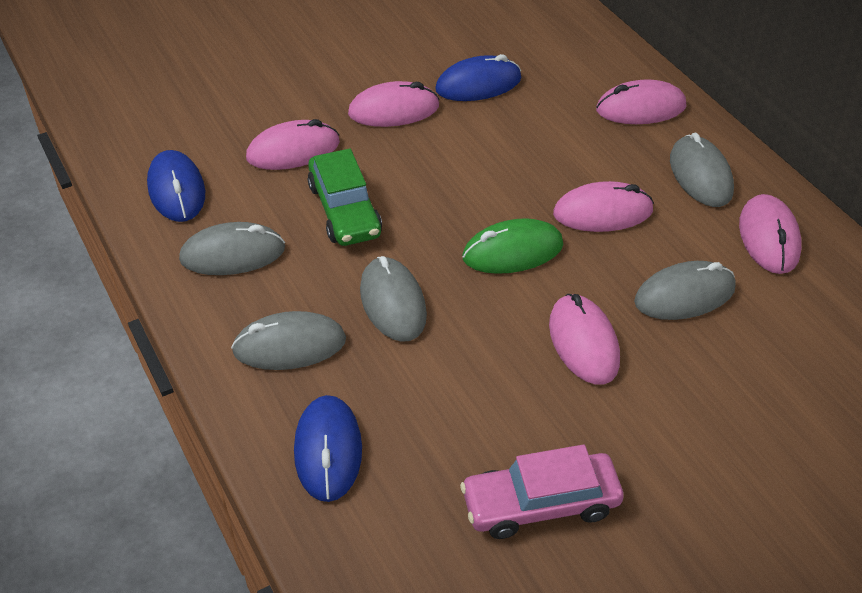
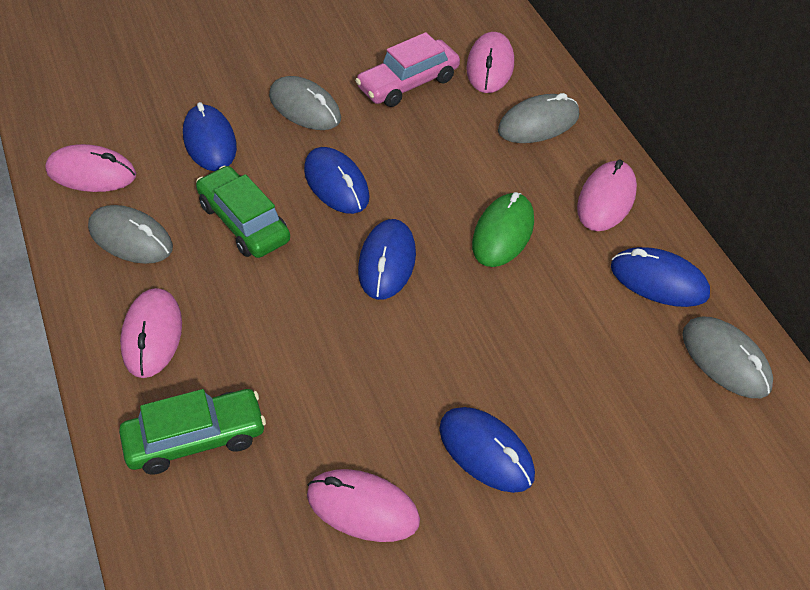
blue mouse: 3 -> 5
green car: 1 -> 2
grey mouse: 5 -> 4
pink mouse: 6 -> 5

